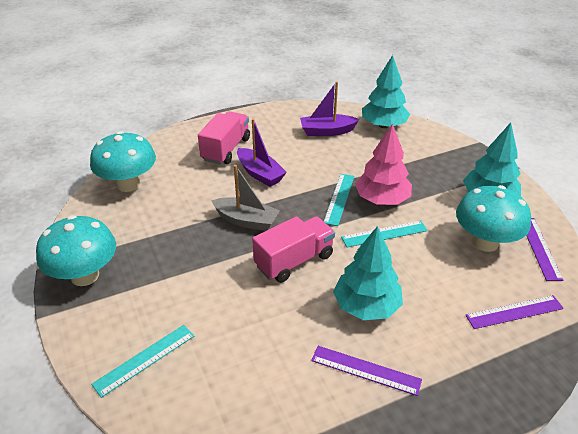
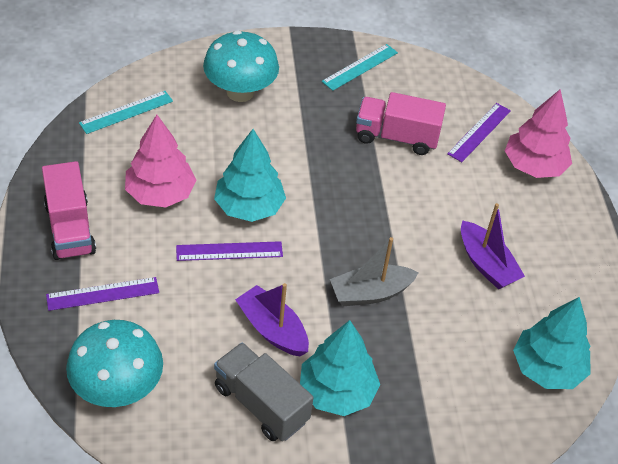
grey truck: 0 -> 1
pink tree: 1 -> 2
turquoise mushroom: 3 -> 2
turquoise ruler: 3 -> 2

